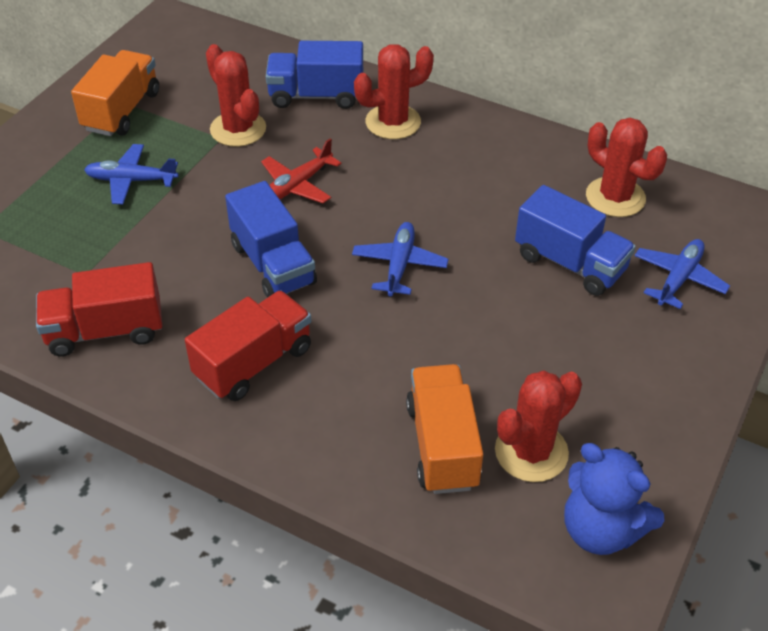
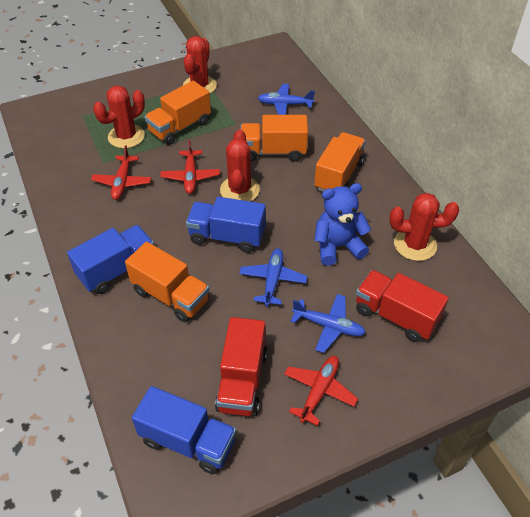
orange truck: 2 -> 4
red plane: 1 -> 3

